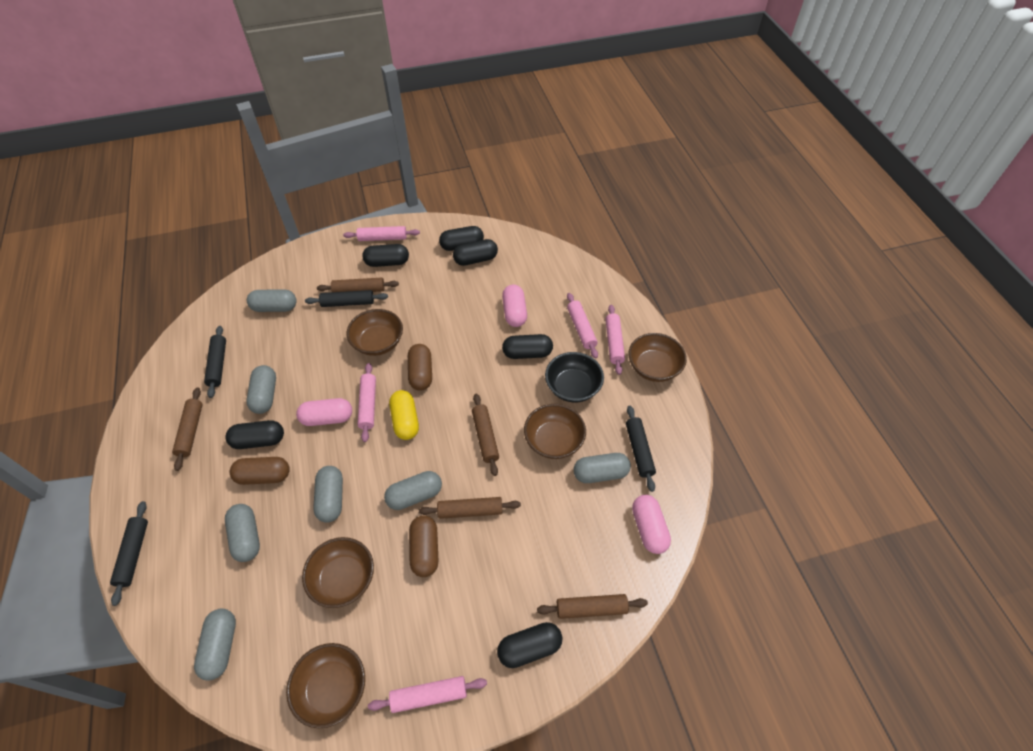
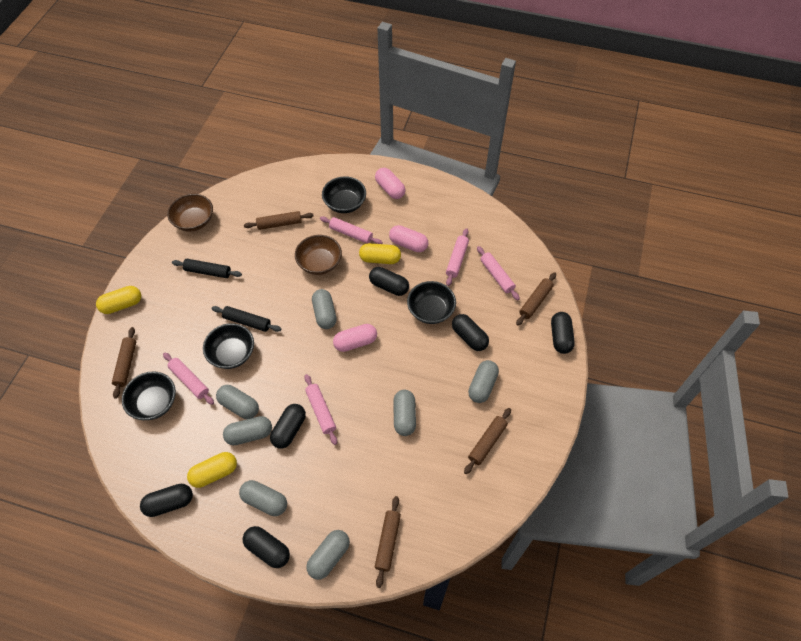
black bowl: 1 -> 4
black rolling pin: 4 -> 2
brown bowl: 5 -> 2
brown capsule: 3 -> 0
yellow capsule: 1 -> 3

